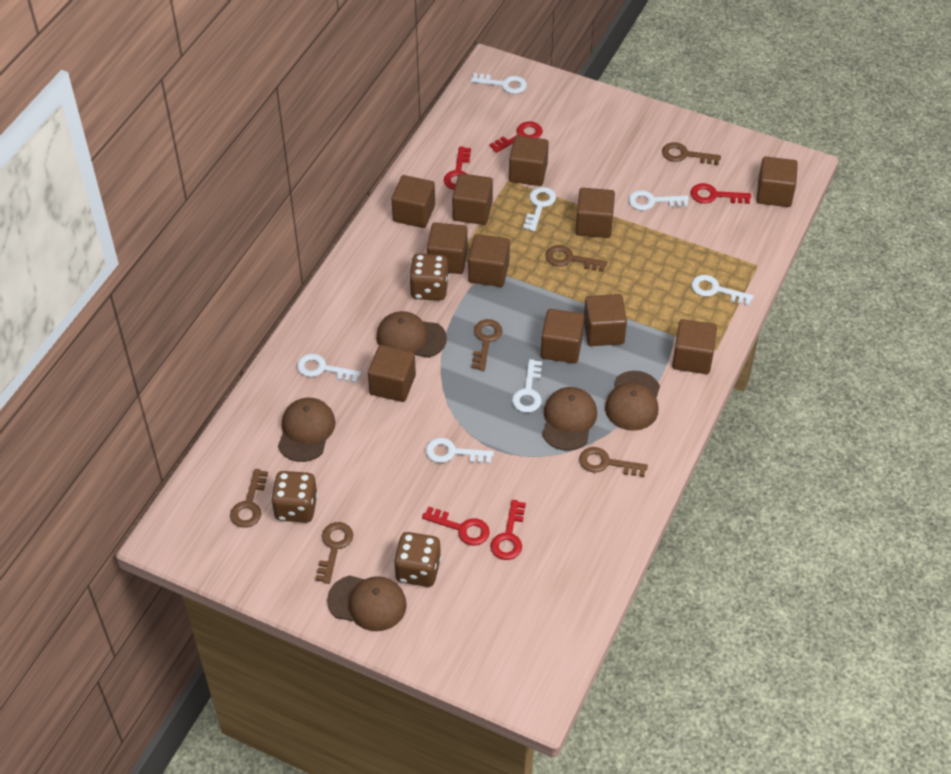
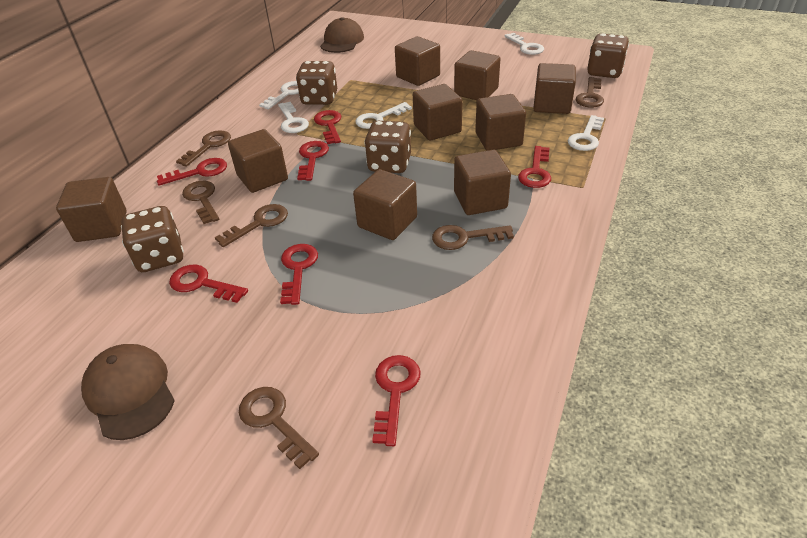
brown cap: 5 -> 2
brown cube: 11 -> 9
brown dice: 3 -> 4
red key: 5 -> 7
white key: 7 -> 5

